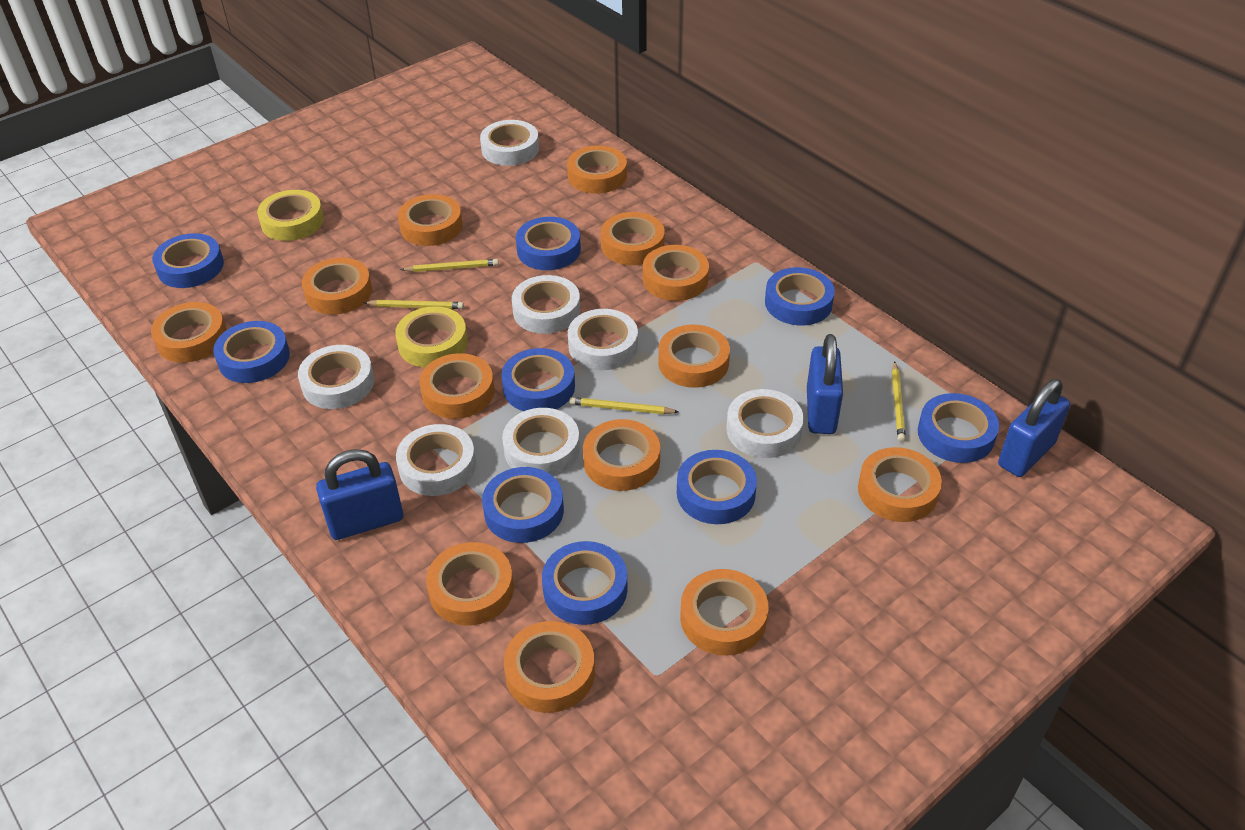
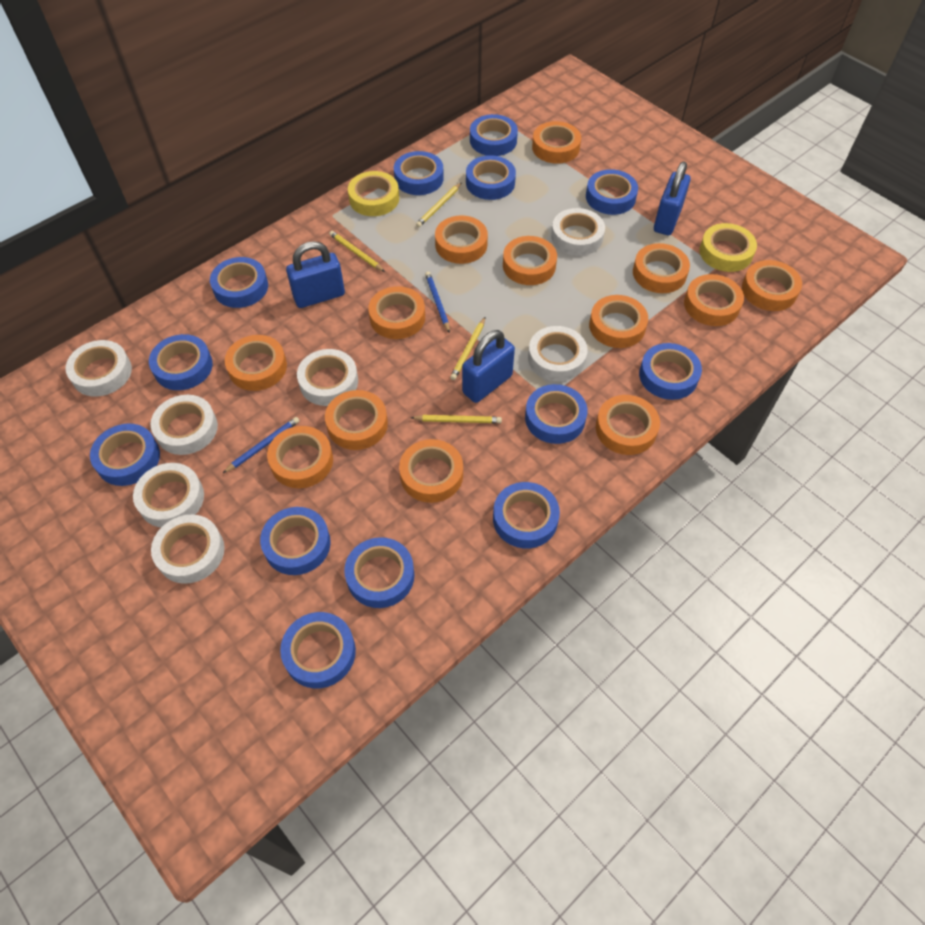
blue pencil: 0 -> 2
blue tape: 9 -> 13

